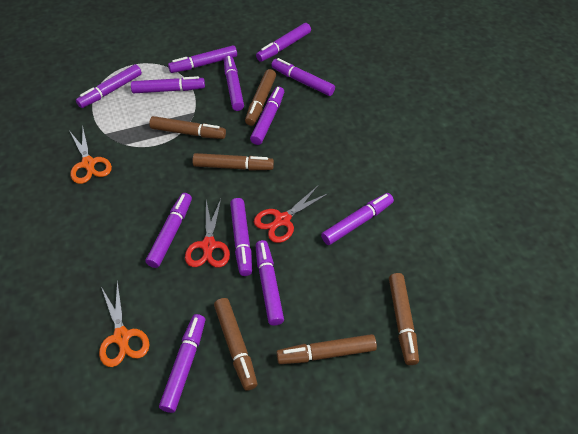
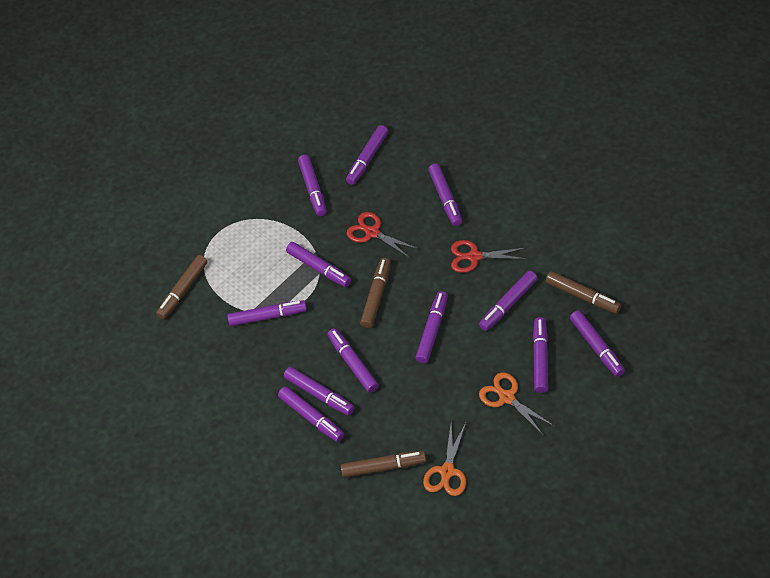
brown marker: 6 -> 4

